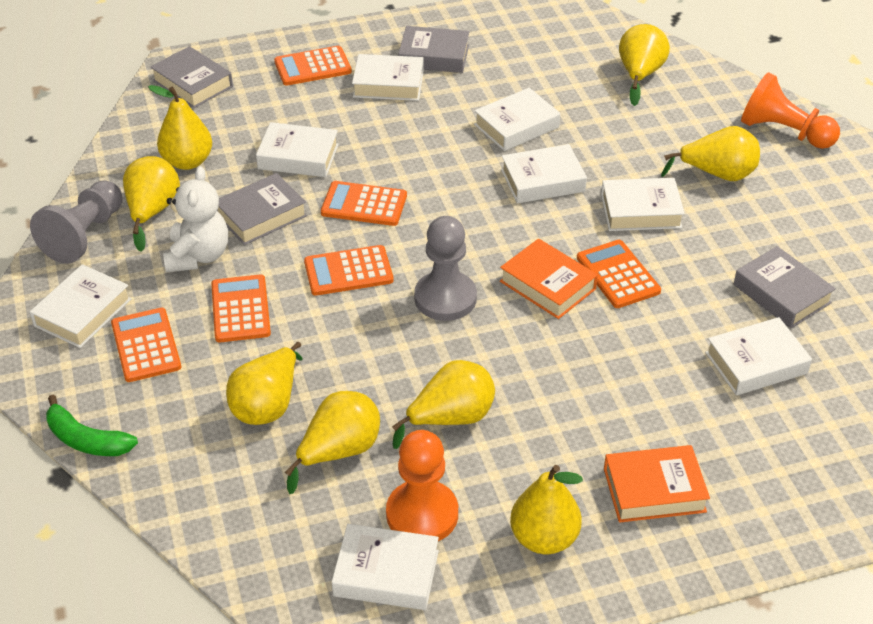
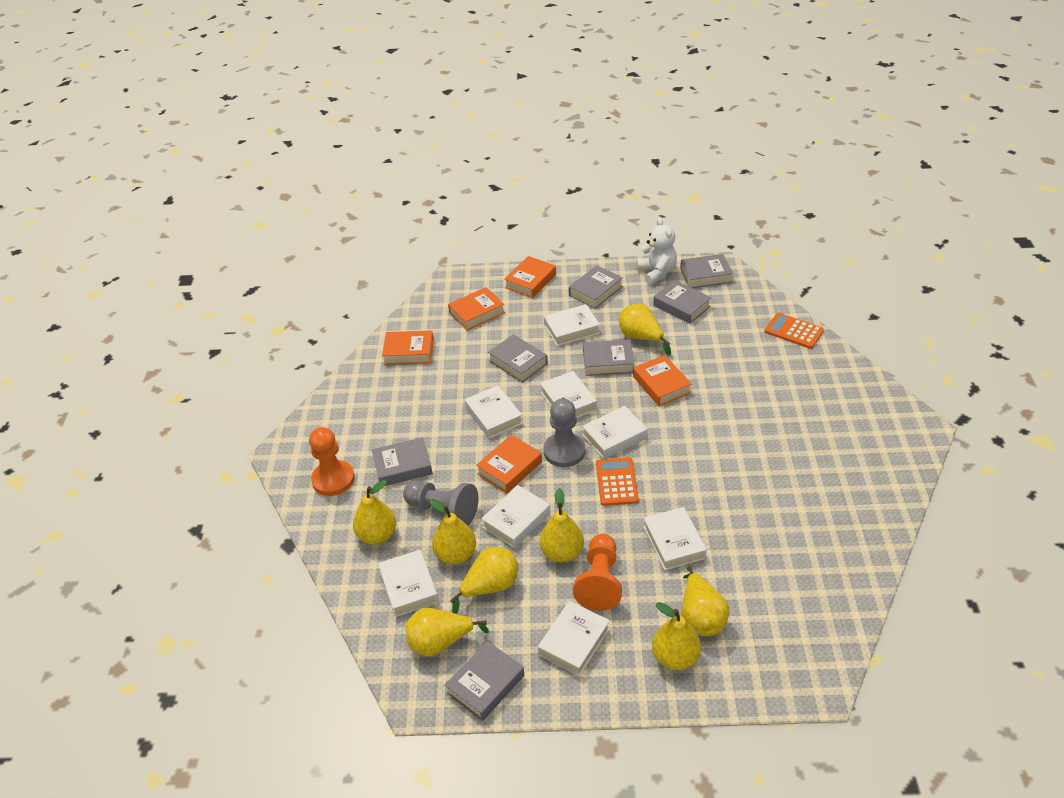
green banana: 1 -> 0
grey book: 4 -> 7
orange book: 2 -> 5
orange calculator: 6 -> 2

